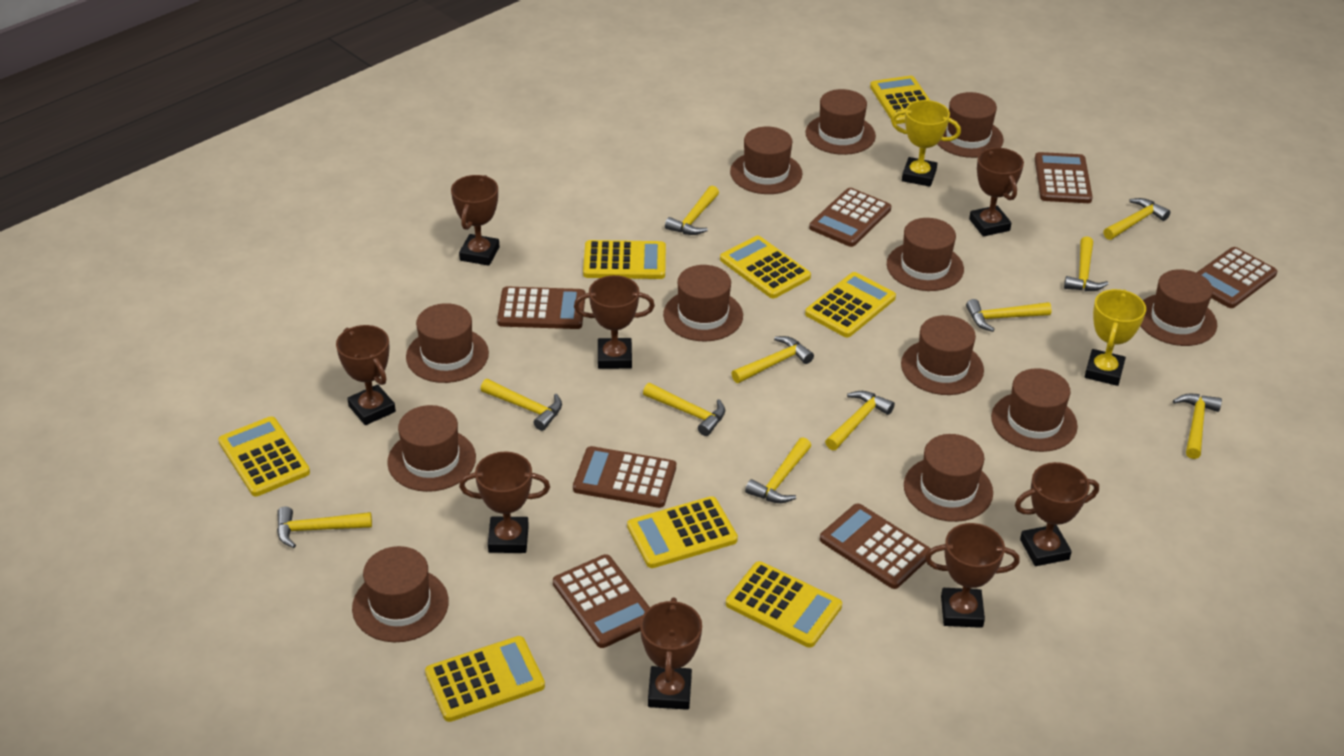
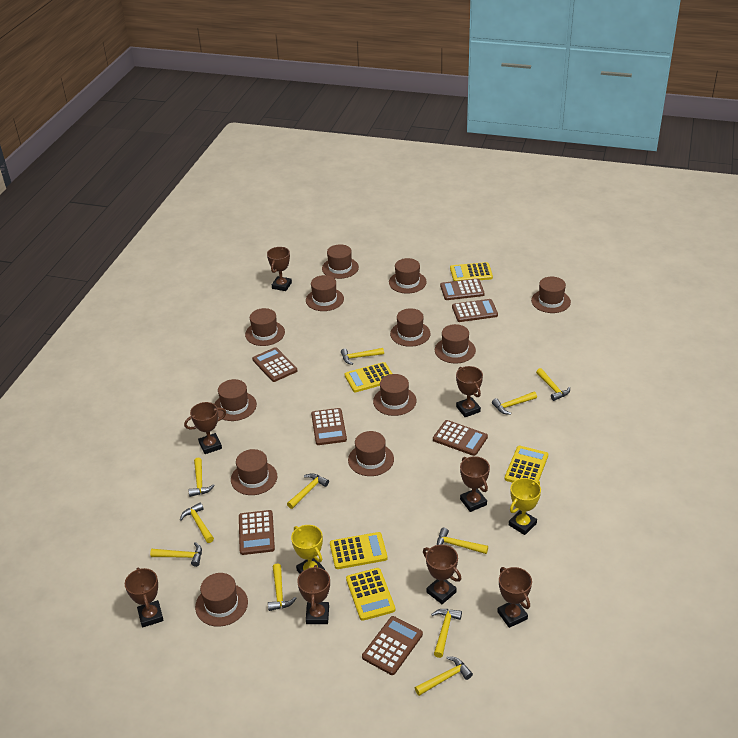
yellow calculator: 8 -> 5

